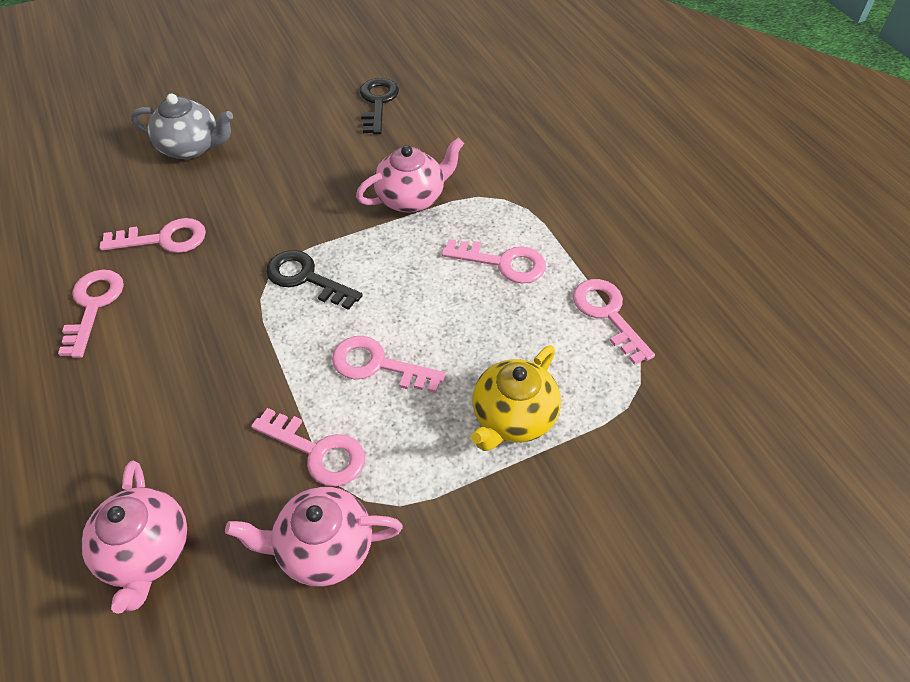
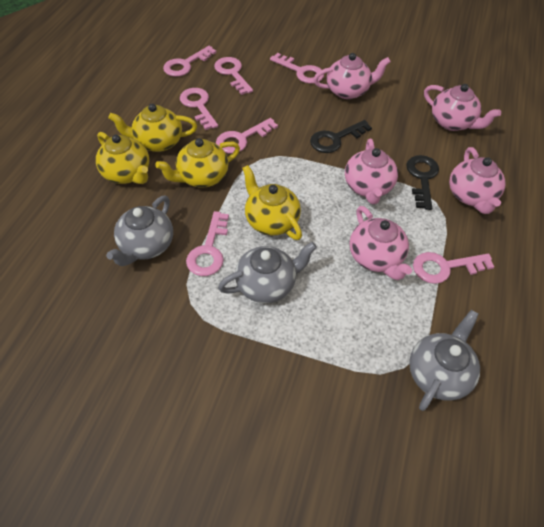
grey teapot: 1 -> 3
pink key: 6 -> 7
pink teapot: 3 -> 5
yellow teapot: 1 -> 4

